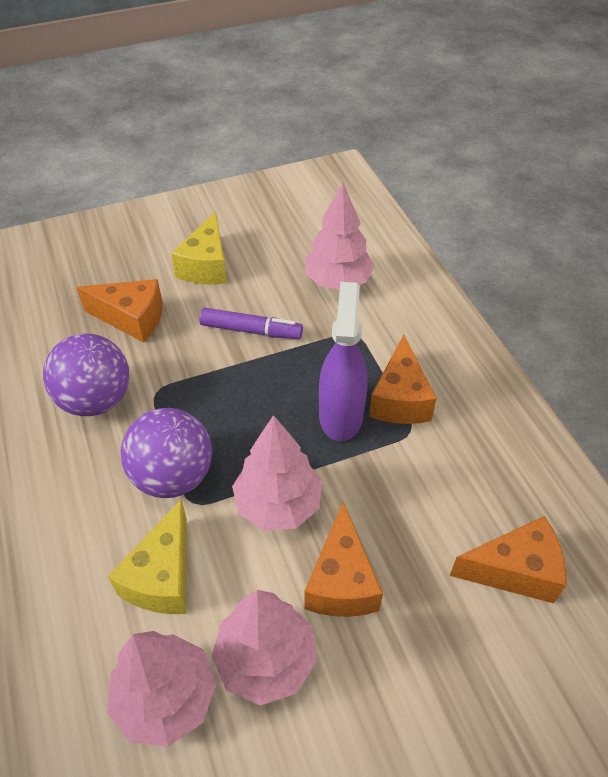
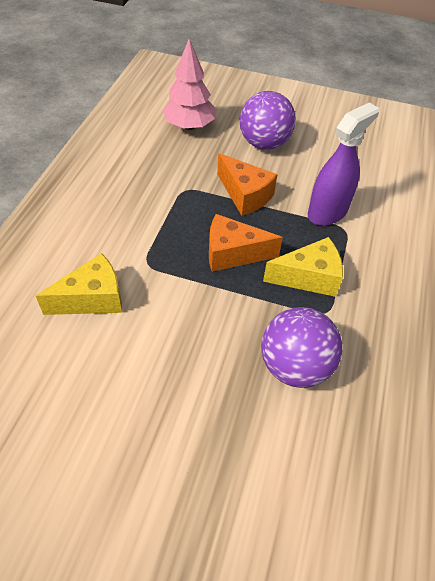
orange cheese: 4 -> 2
pink tree: 4 -> 1
purple marker: 1 -> 0

